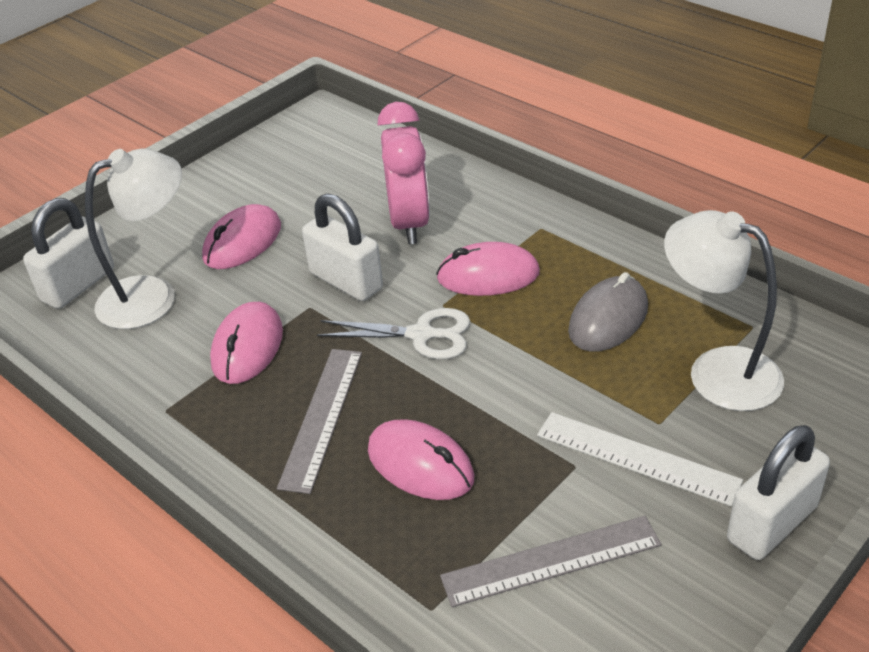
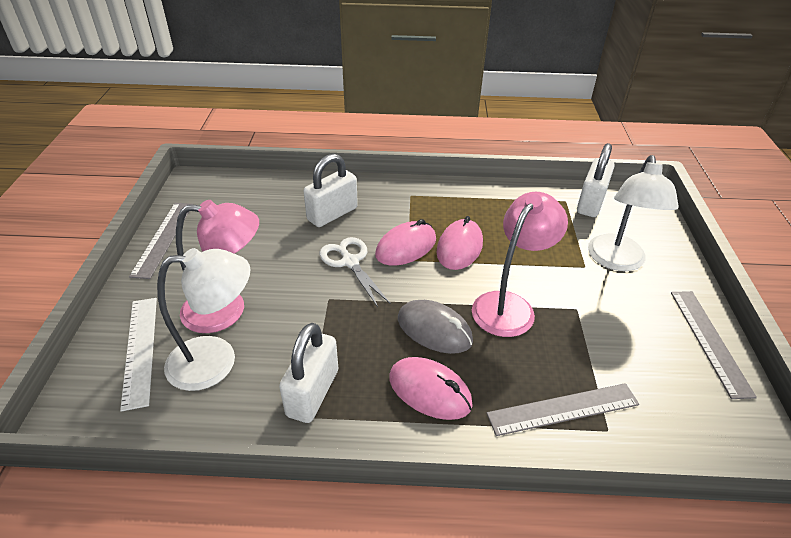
grey ruler: 2 -> 3
pink clock: 1 -> 0
pink lamp: 0 -> 2
pink mouse: 4 -> 3

